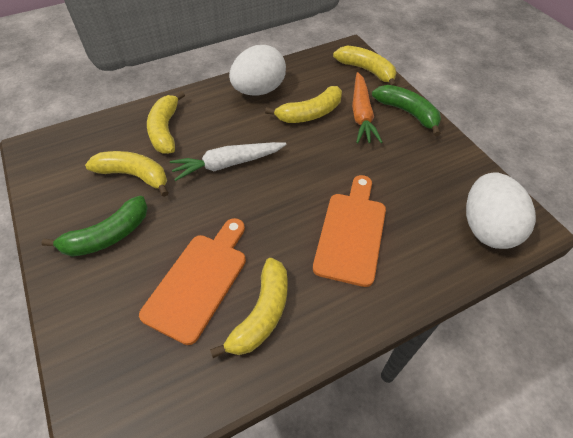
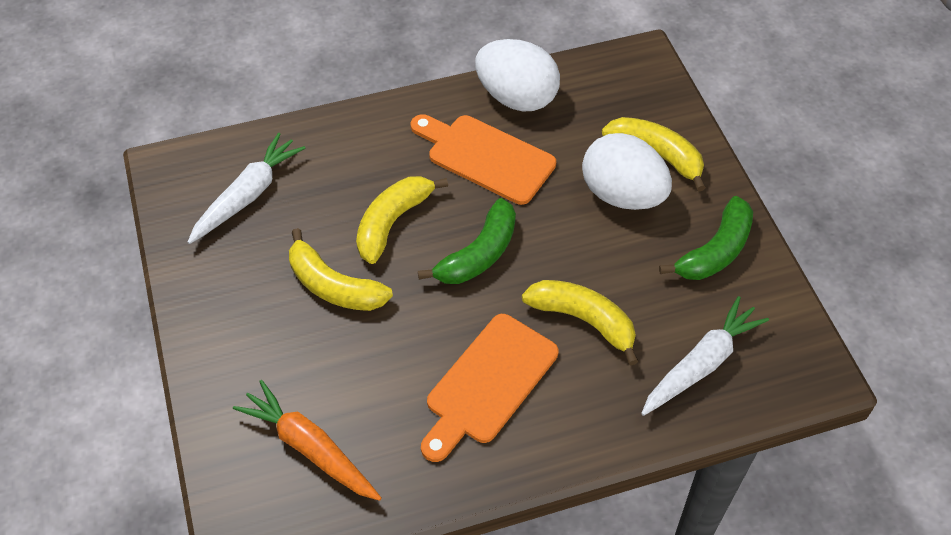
white carrot: 1 -> 2
yellow banana: 5 -> 4

